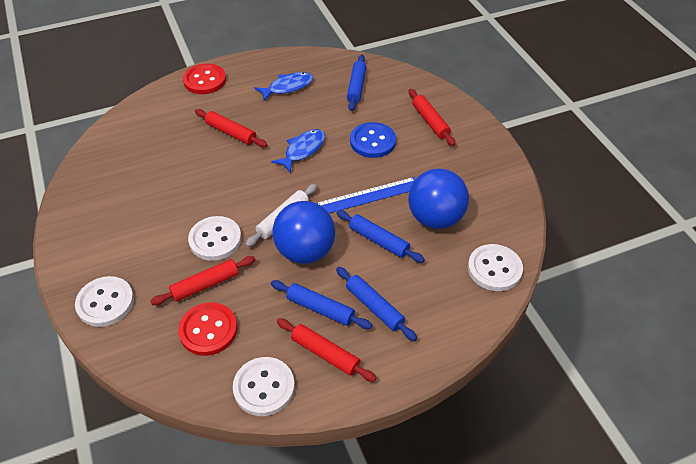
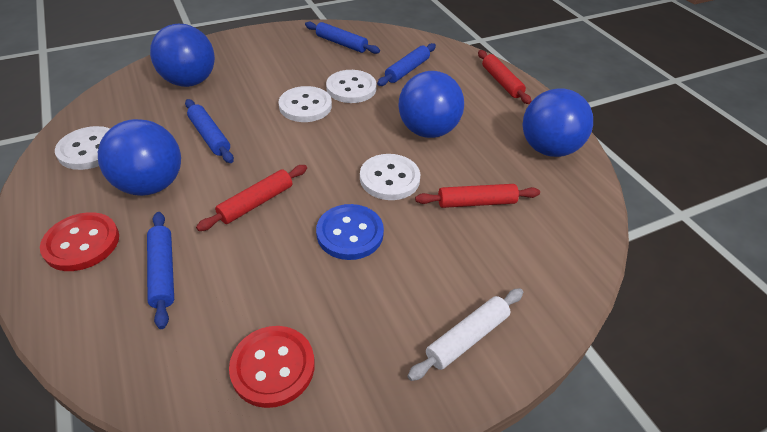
blue ball: 2 -> 4
blue fish: 2 -> 0
blue ruler: 1 -> 0
red rolling pin: 4 -> 3

